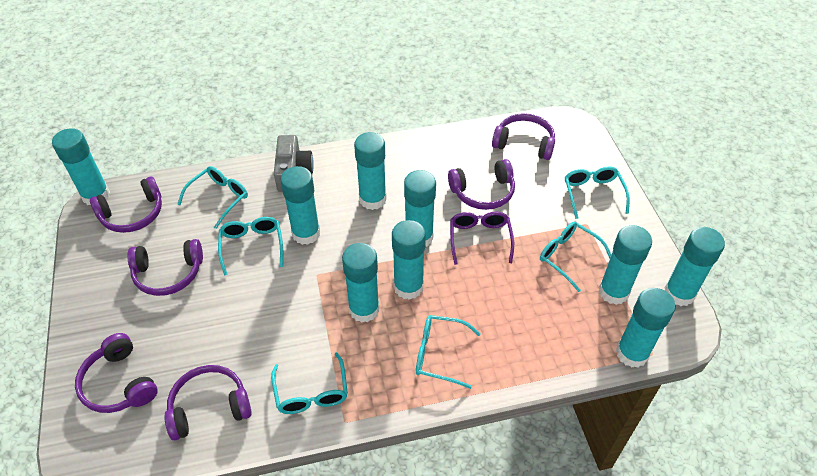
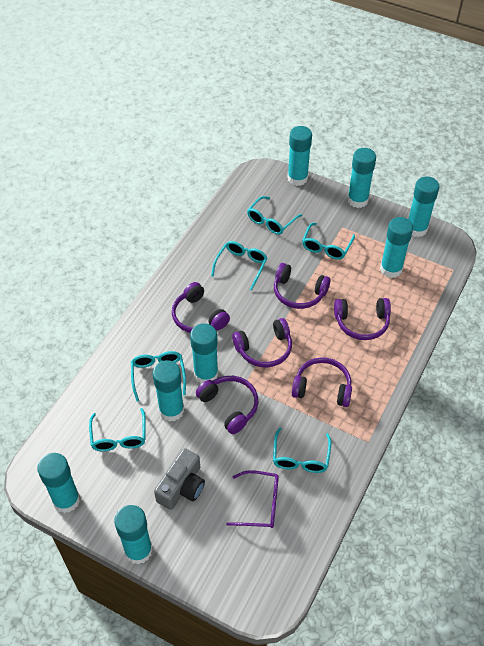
turquoise glue stick: 9 -> 8

